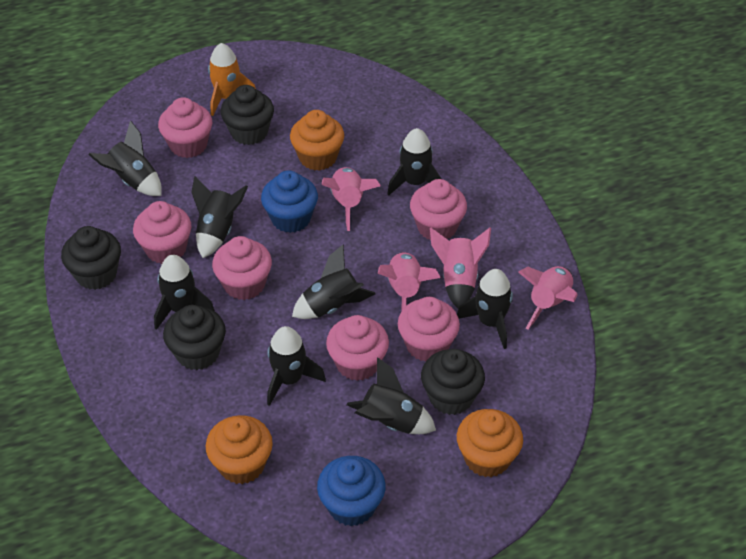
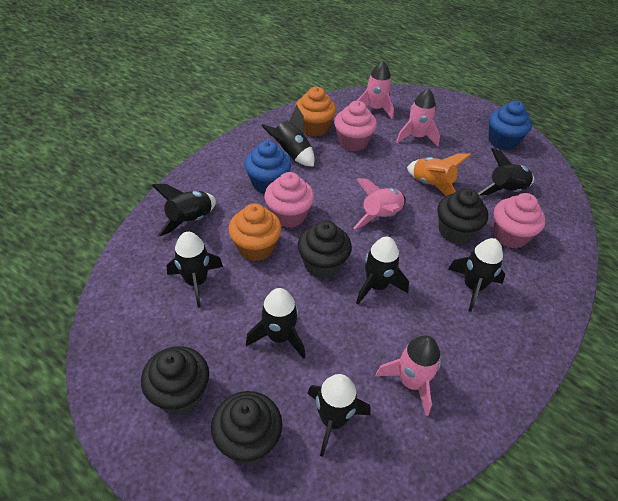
orange cupcake: 3 -> 2
pink cupcake: 6 -> 3

